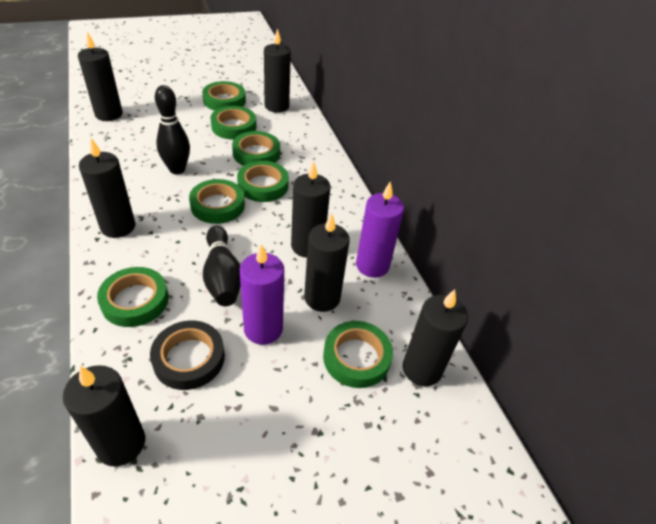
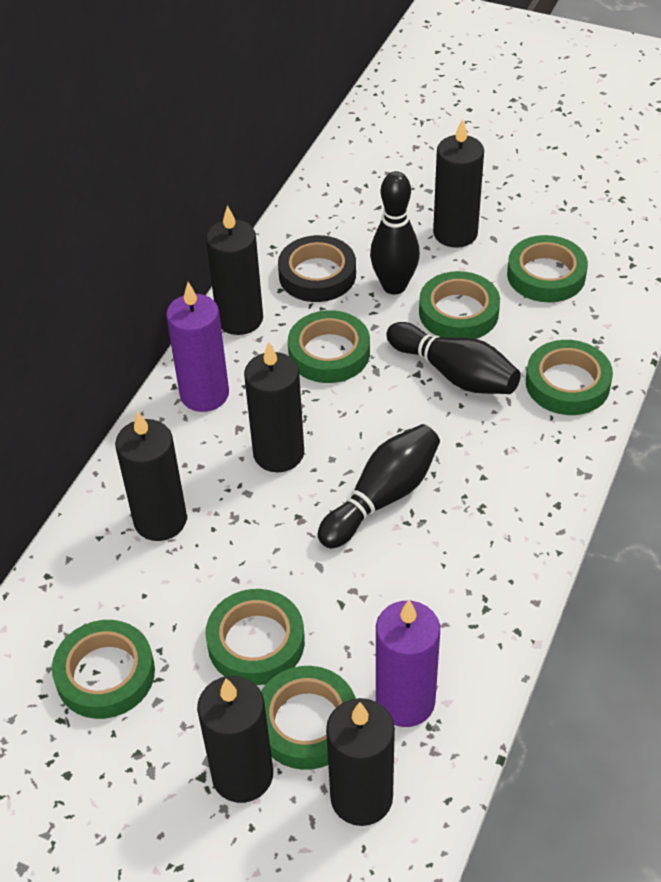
black bowling pin: 2 -> 3
black candle: 7 -> 6

